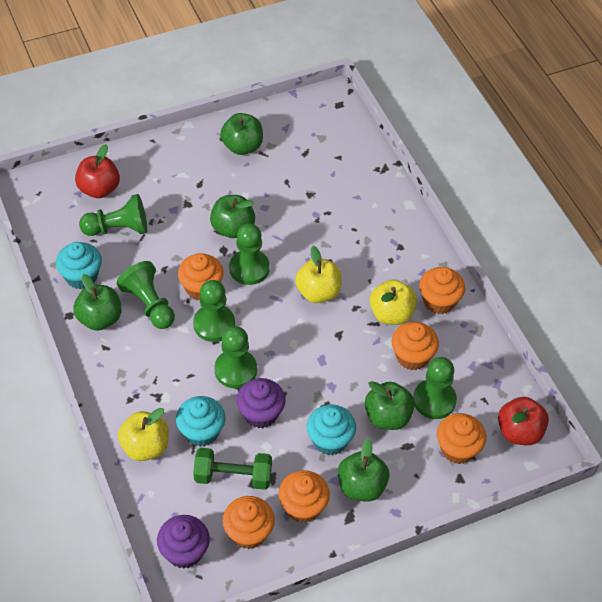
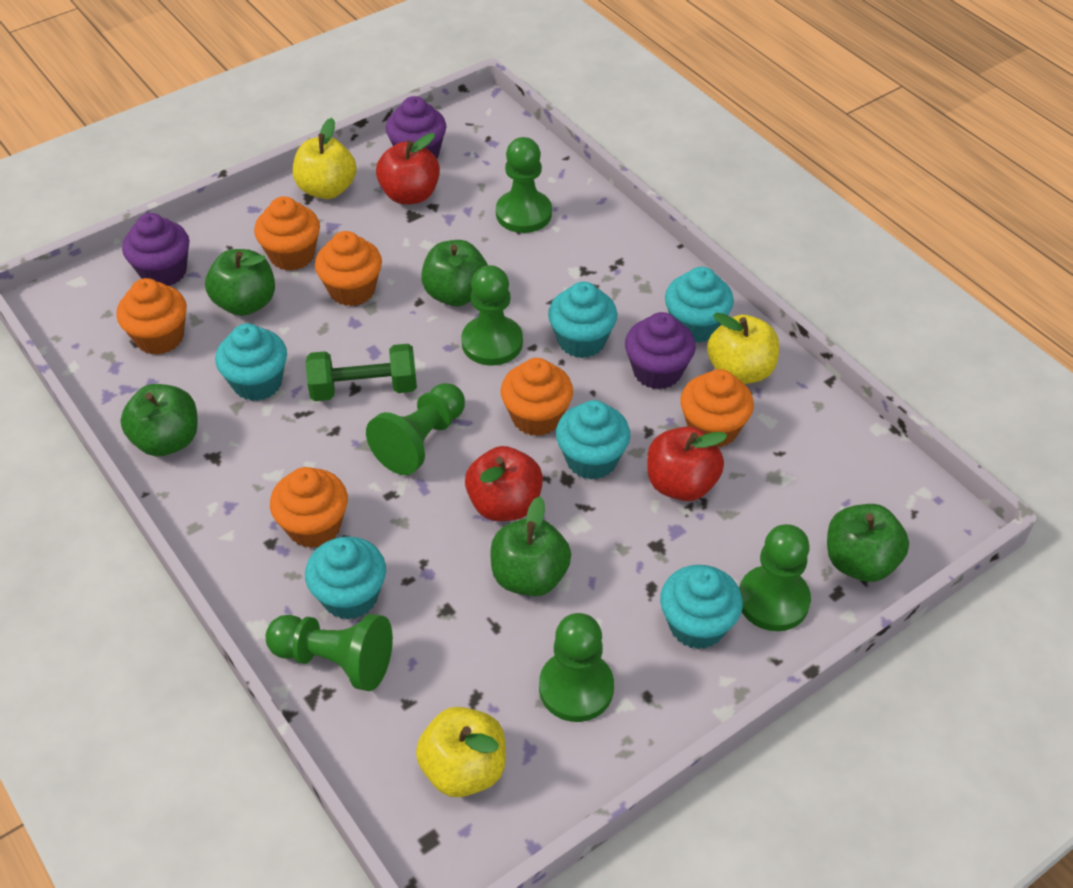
purple cupcake: 2 -> 3
red apple: 2 -> 3
turquoise cupcake: 3 -> 6

